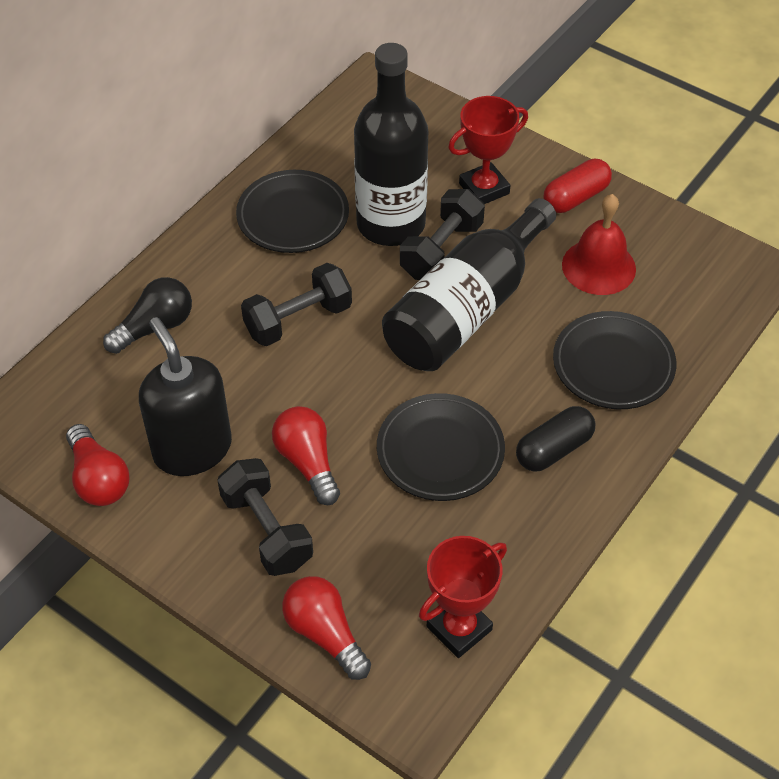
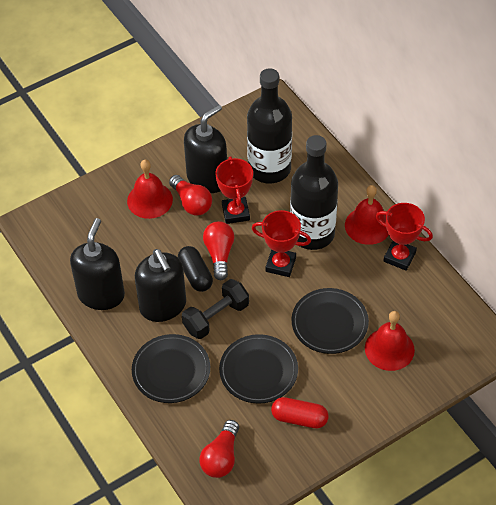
black dumbbell: 3 -> 1
black light bulb: 1 -> 0
black soap dispenser: 1 -> 3
red bell: 1 -> 3
red trophy: 2 -> 3

